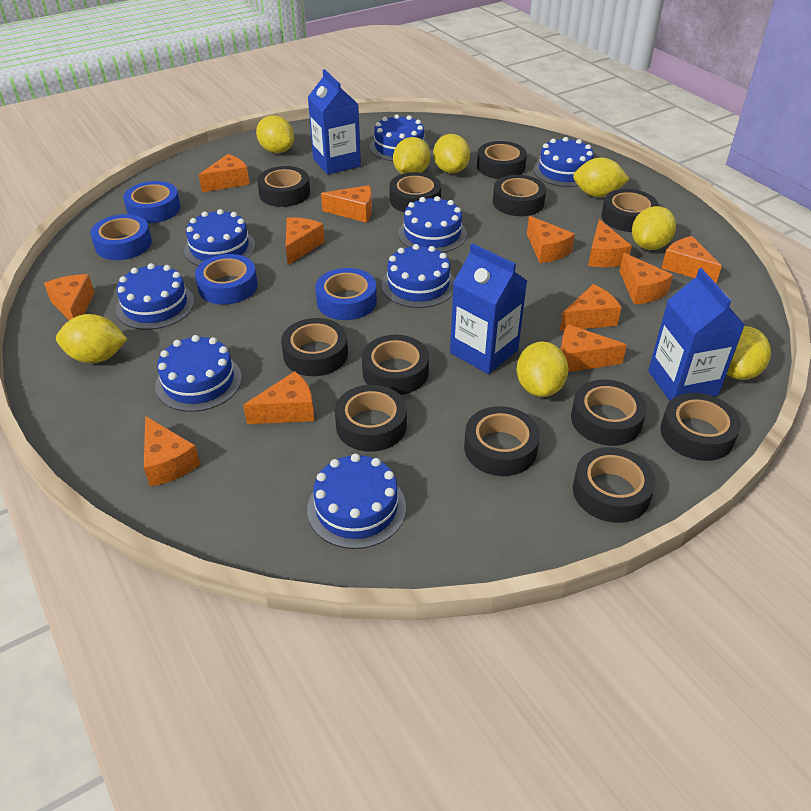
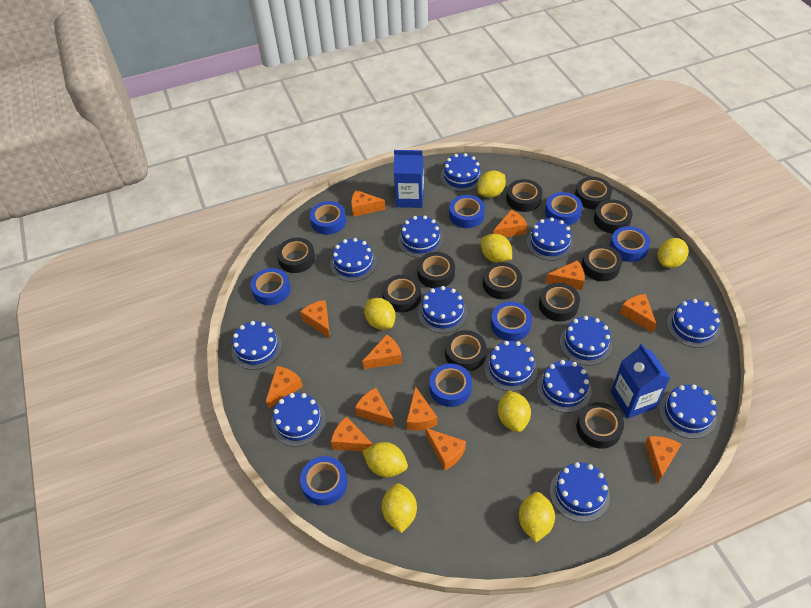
black tape: 12 -> 11
blue cake: 8 -> 13
blue carton: 3 -> 2
blue tape: 4 -> 8

